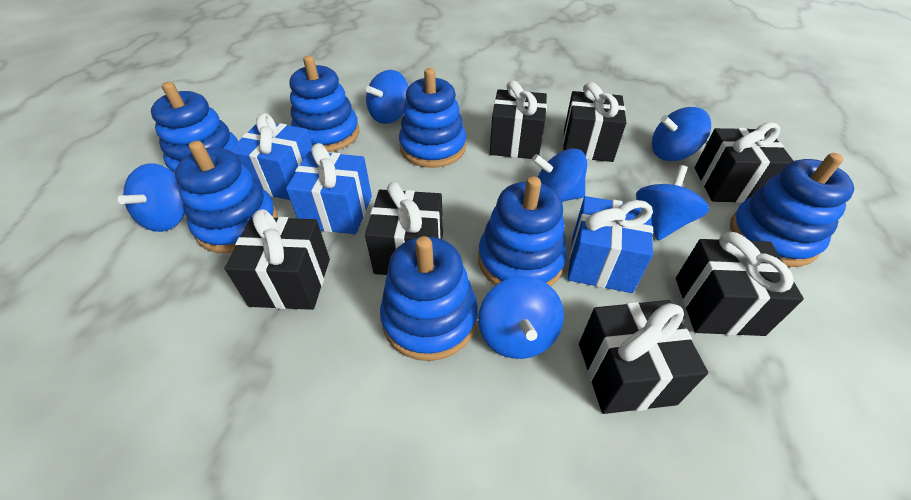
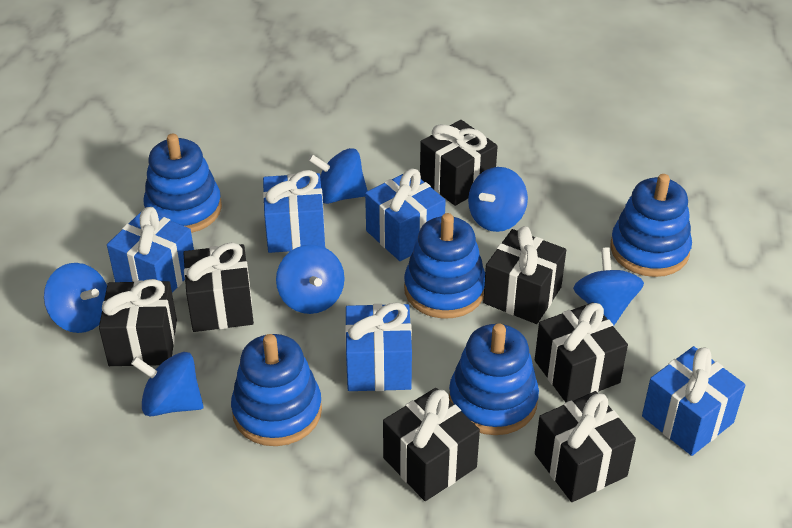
blue gift: 3 -> 5
blue stacking toy: 7 -> 5

